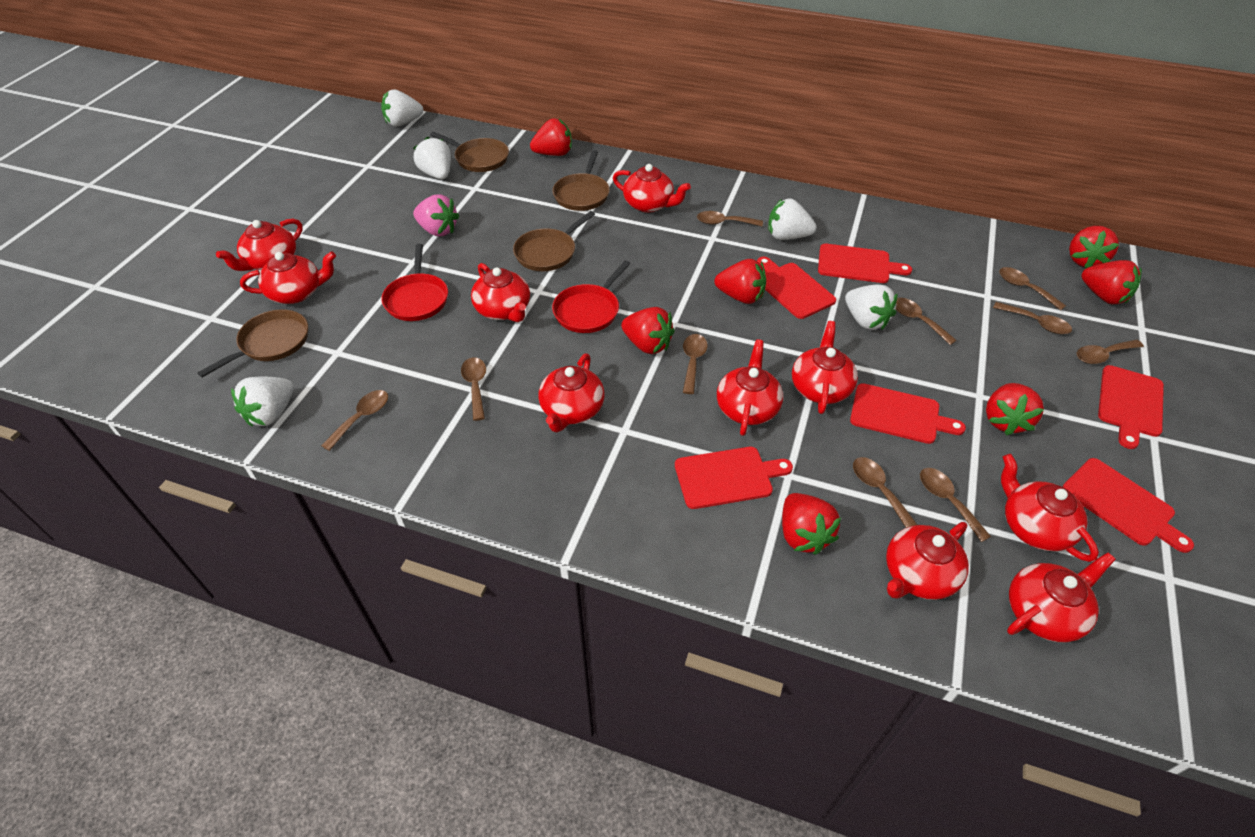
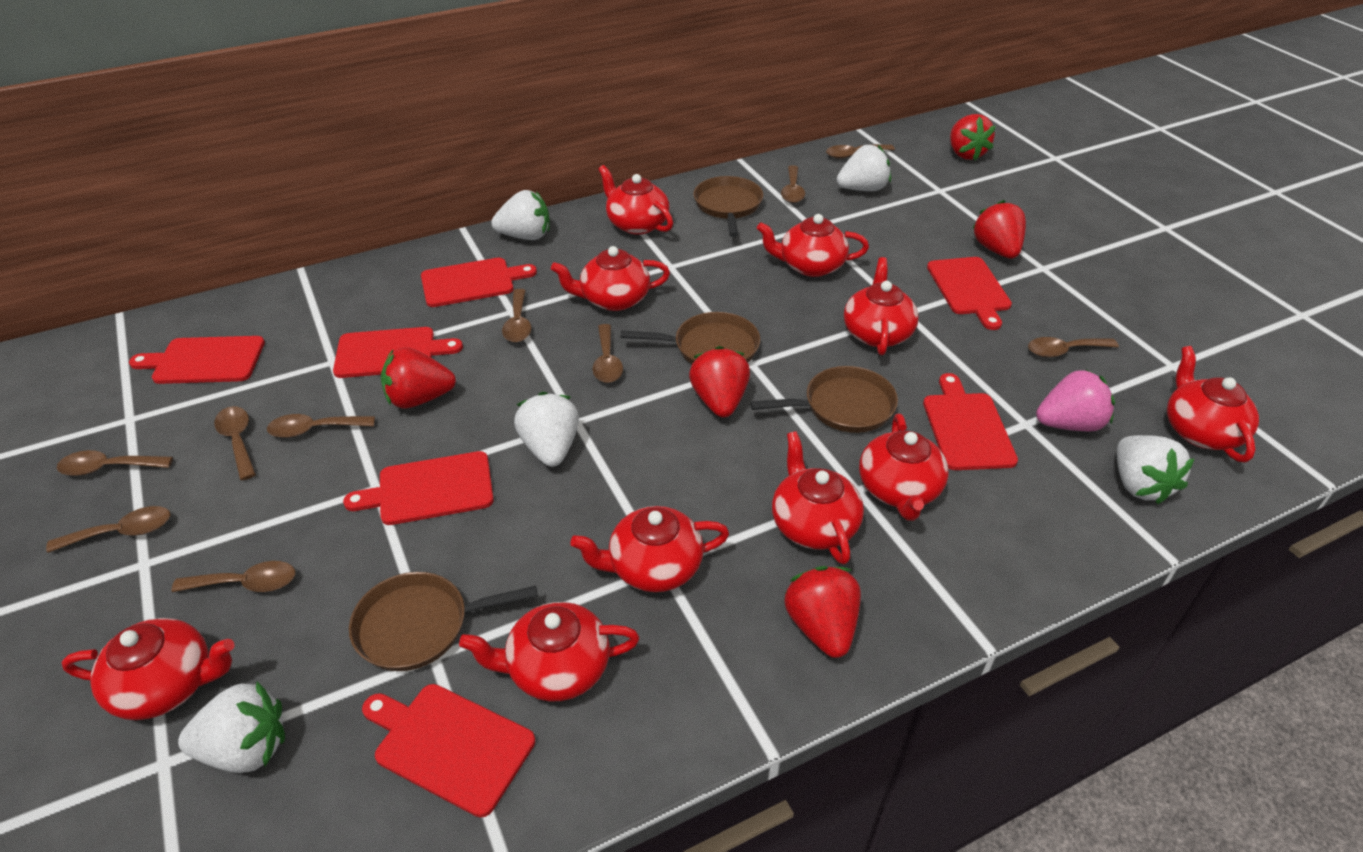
red cutting board: 6 -> 7
red pan: 2 -> 0
red strawberry: 7 -> 5

